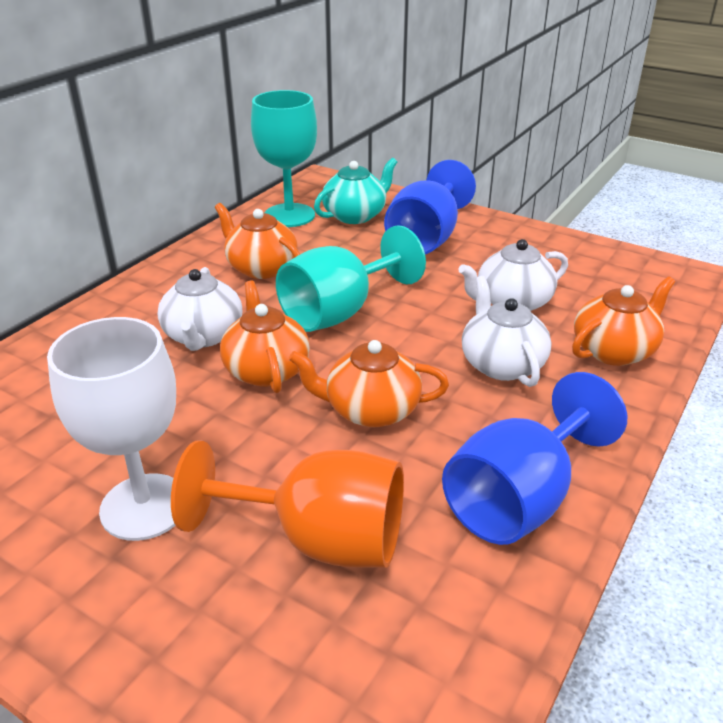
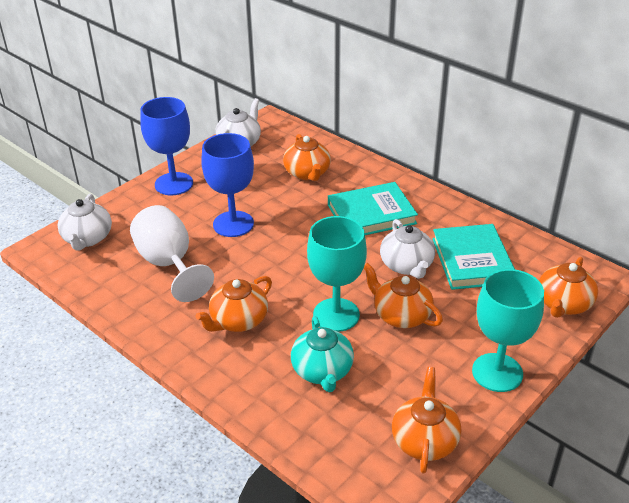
orange goblet: 1 -> 0
orange teapot: 4 -> 5
turquoise book: 0 -> 2

